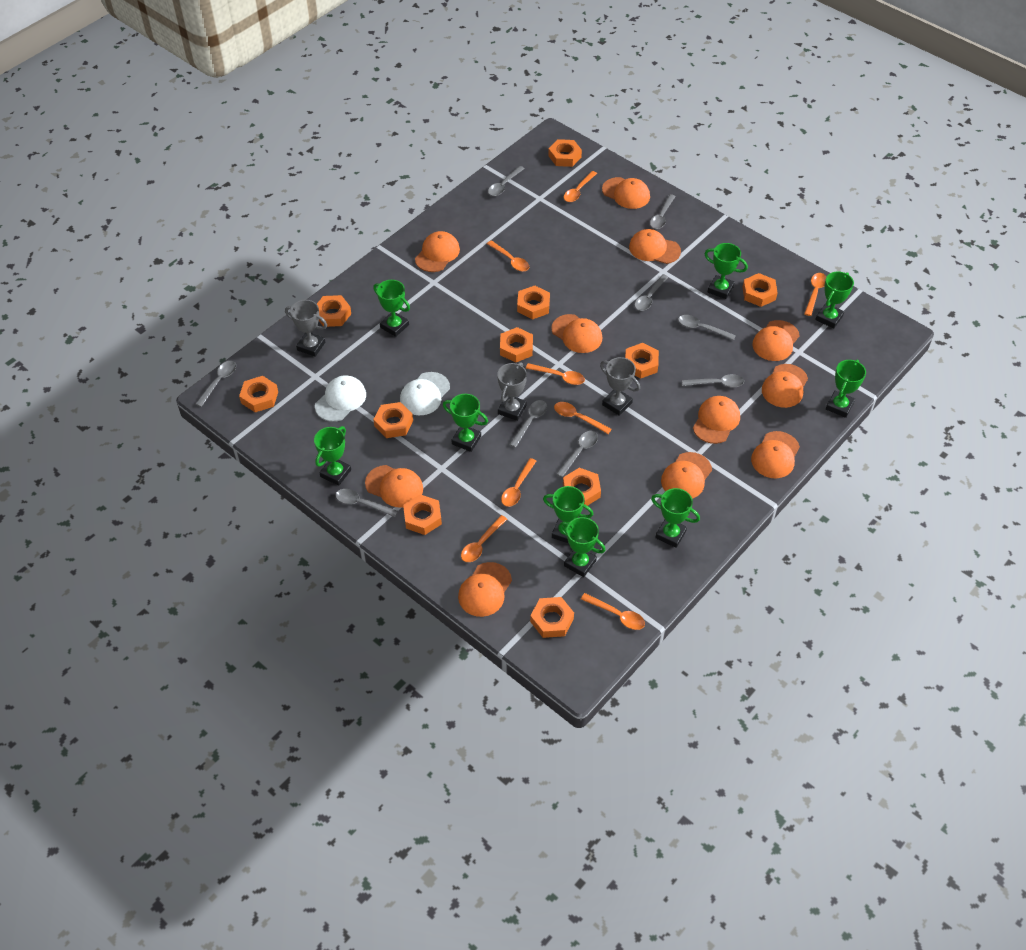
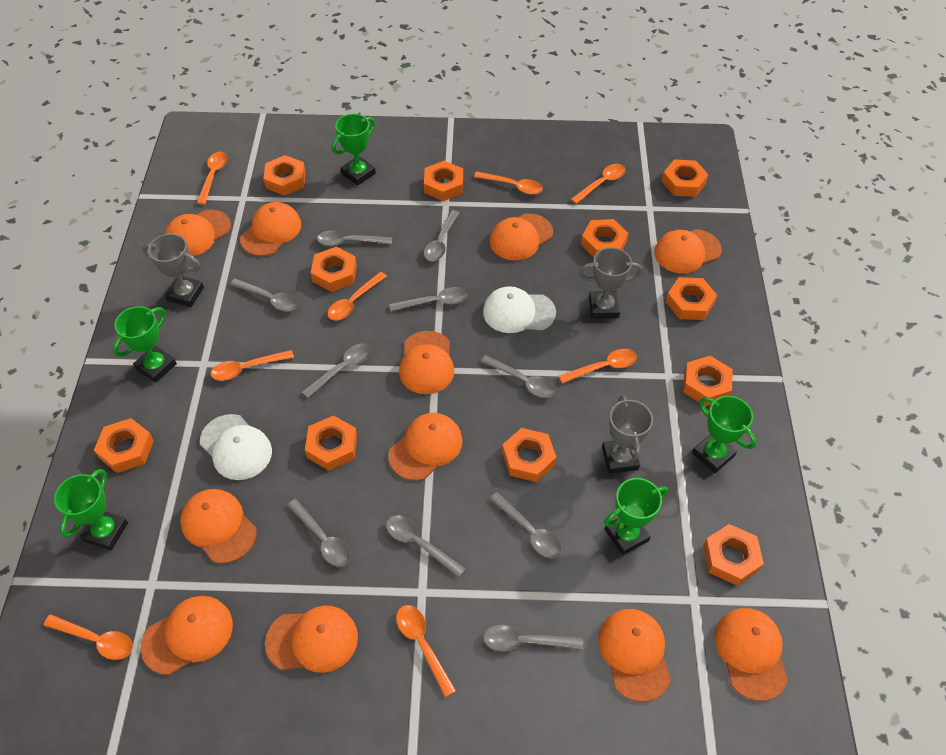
green trophy: 9 -> 5
grey spoon: 9 -> 10

